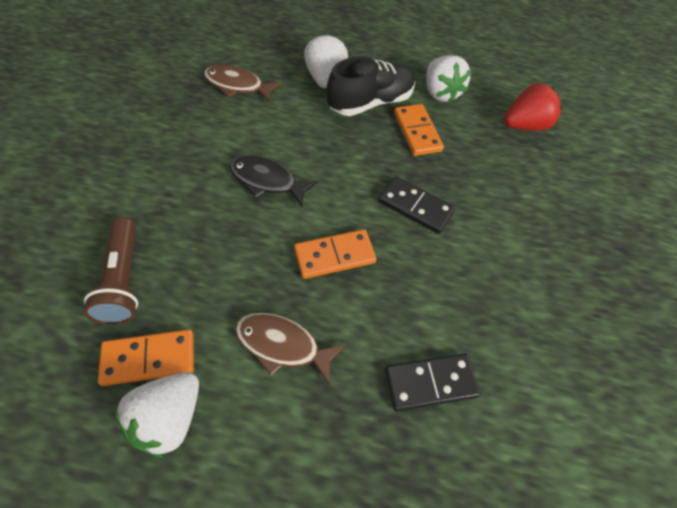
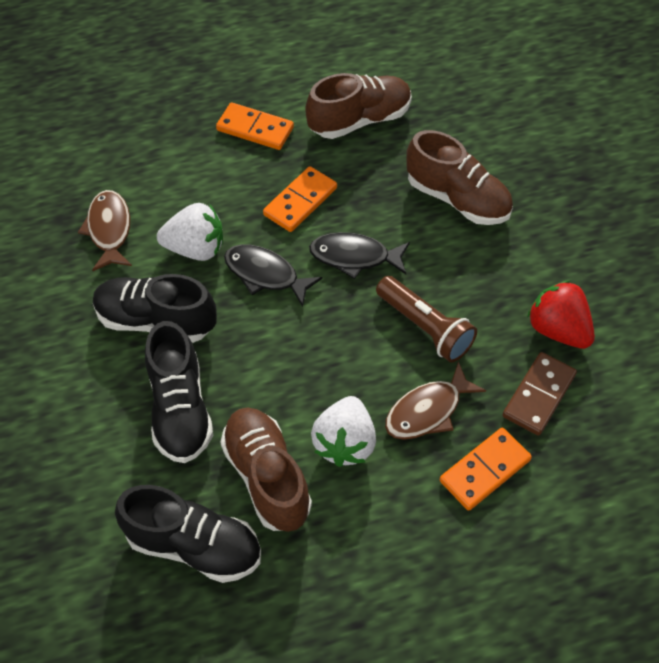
black domino: 2 -> 0
black fish: 1 -> 2
black shoe: 1 -> 3
brown domino: 0 -> 1
brown shoe: 0 -> 3
white strawberry: 3 -> 2

